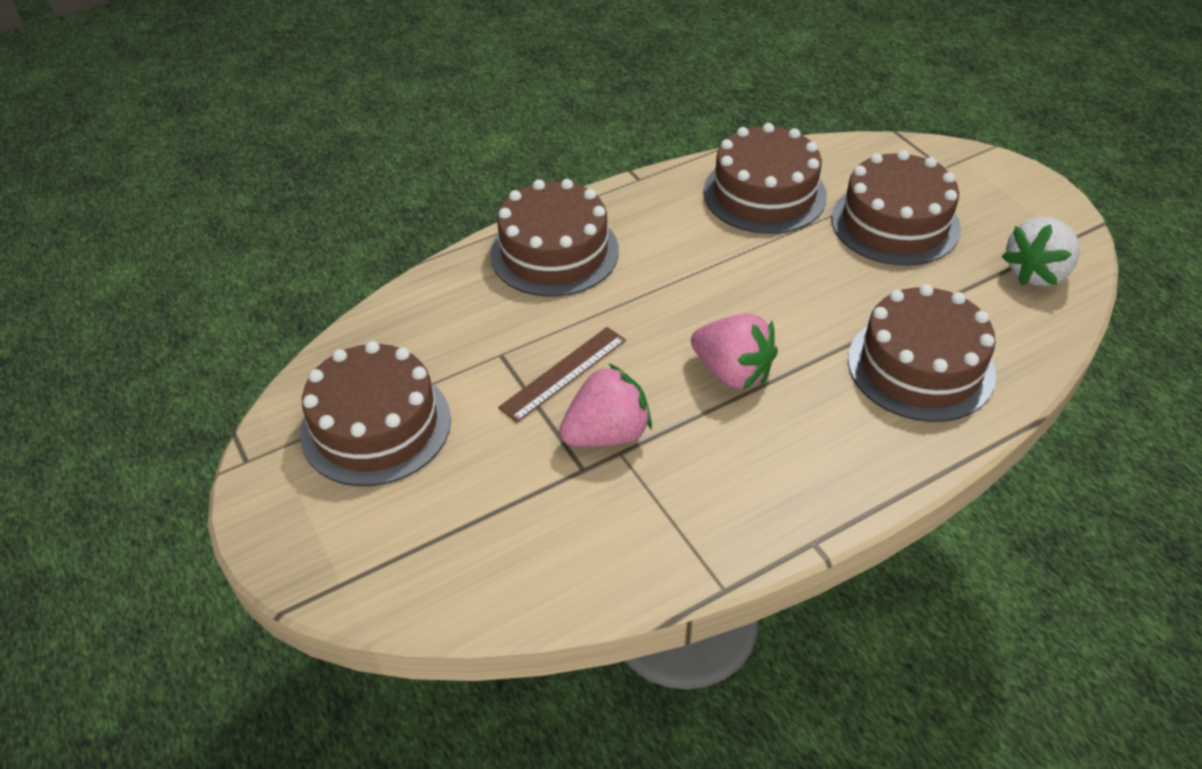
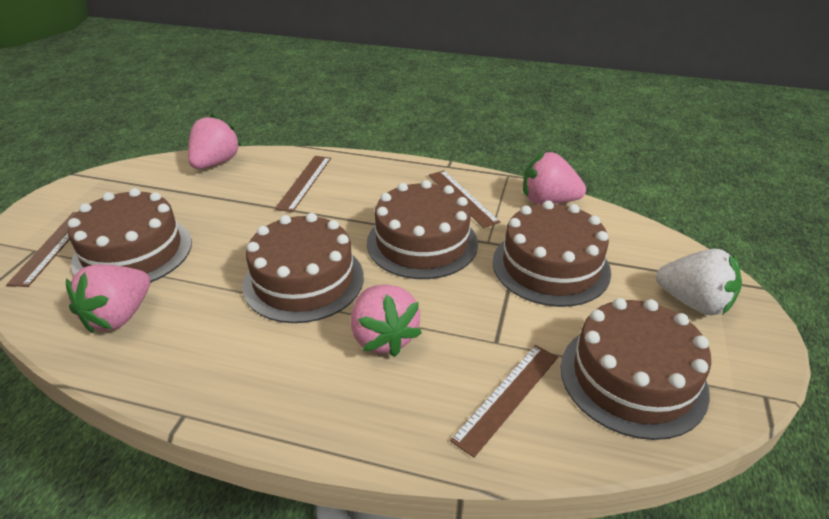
brown ruler: 1 -> 4
pink strawberry: 2 -> 4

